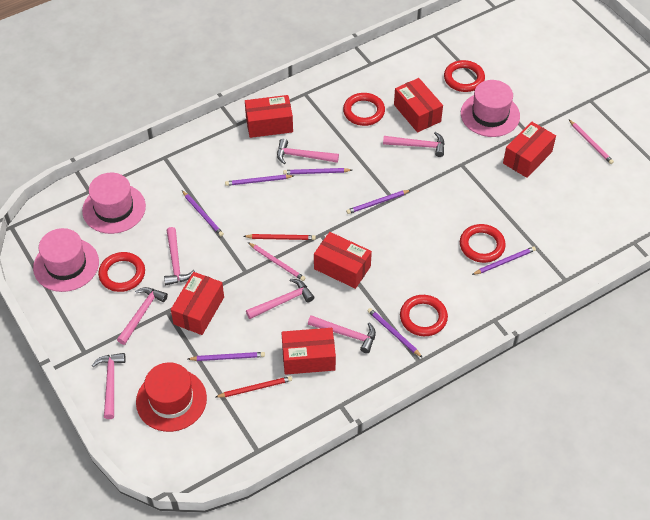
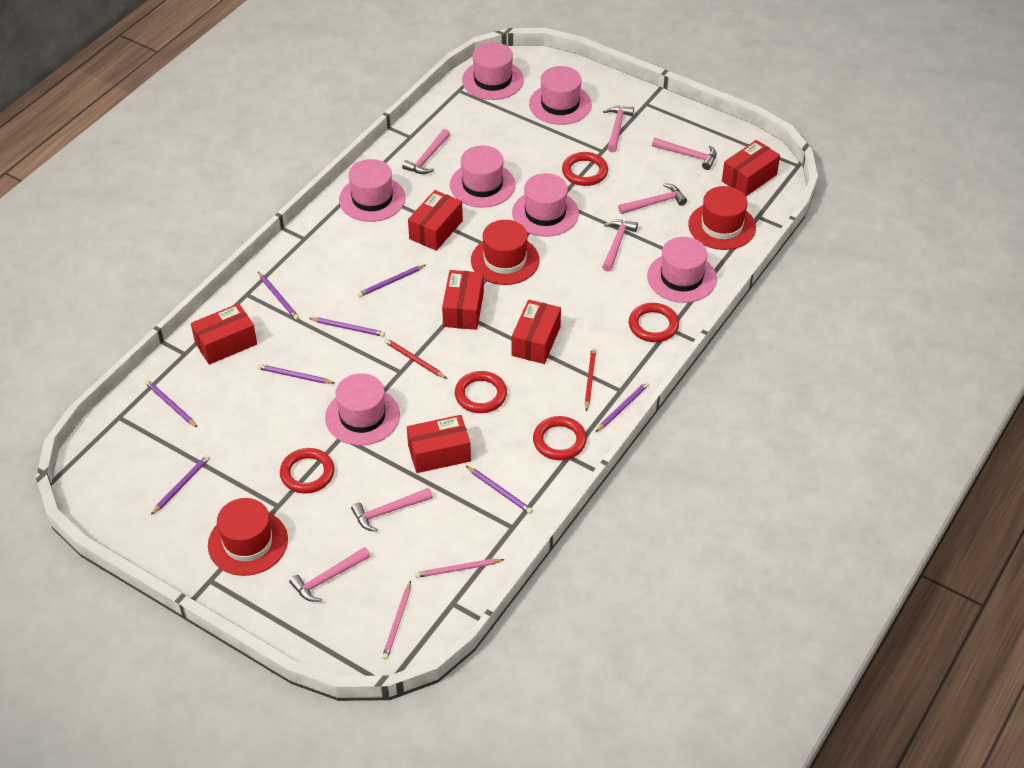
pink hat: 3 -> 7
purple pencil: 7 -> 8
red hat: 1 -> 3

